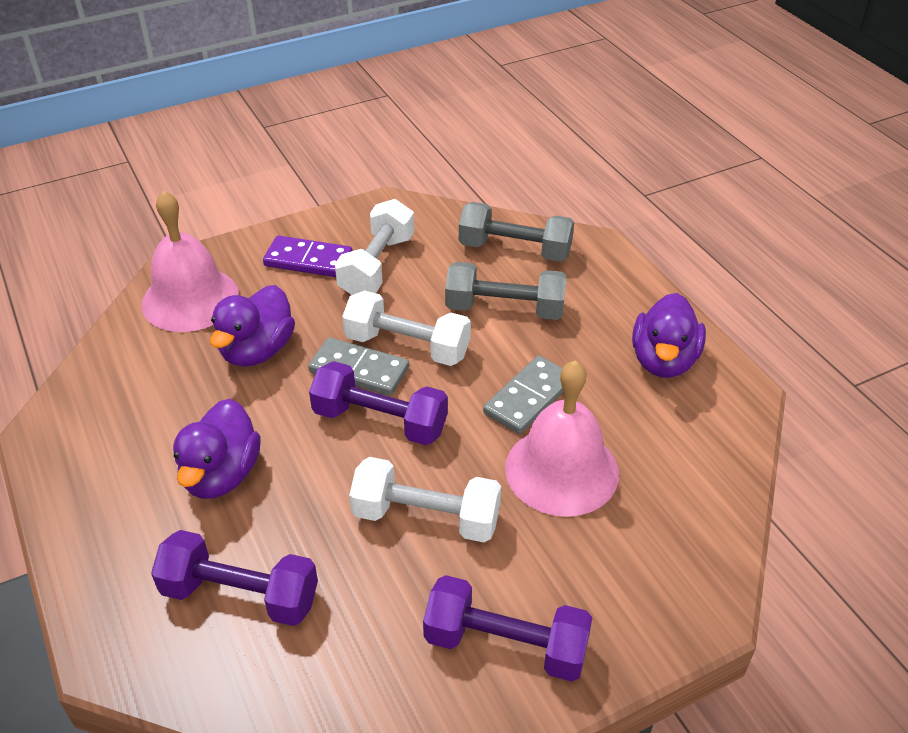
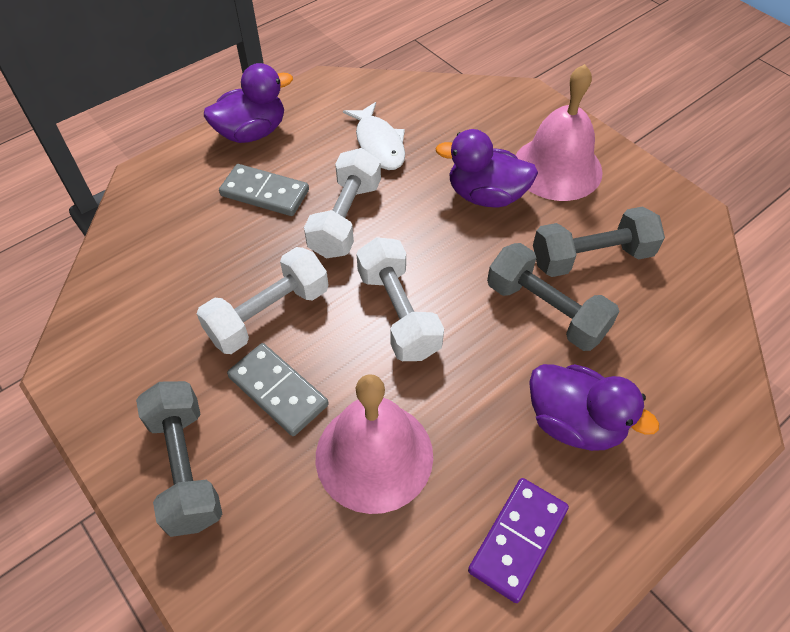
grey dumbbell: 2 -> 3
purple dumbbell: 3 -> 0
white fish: 0 -> 1

